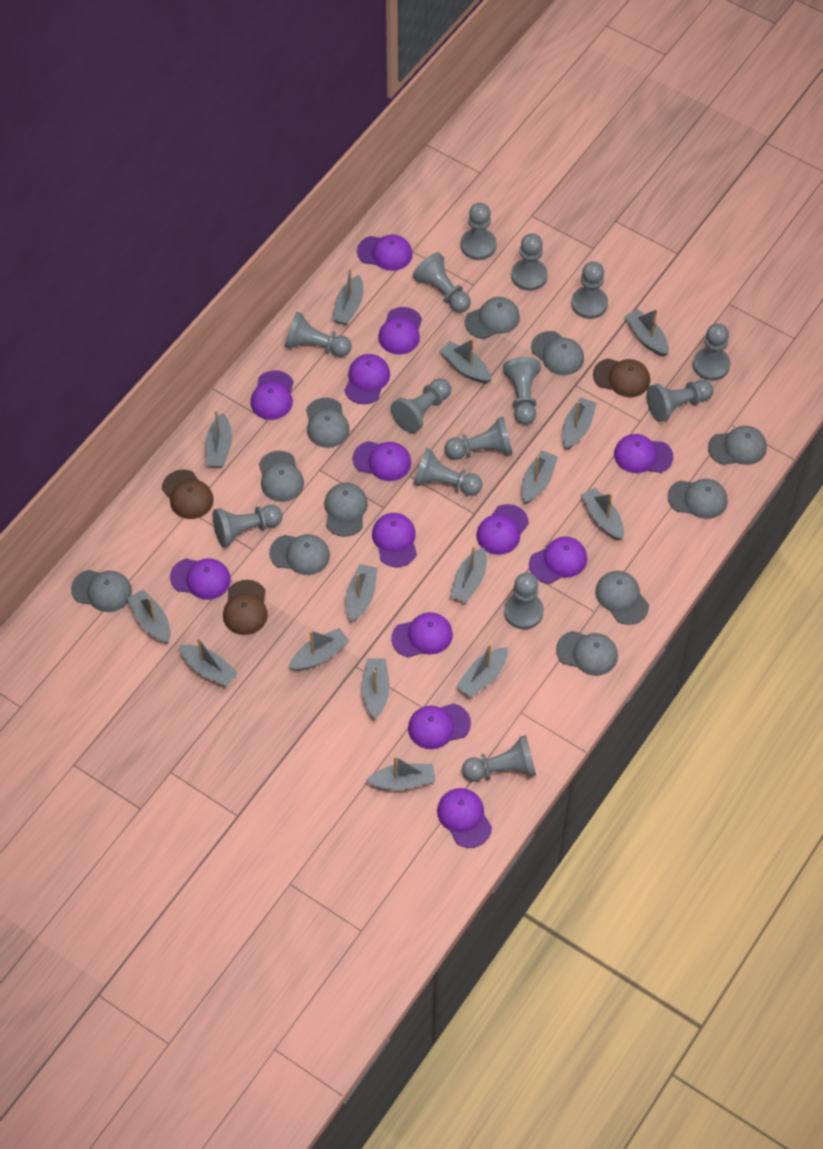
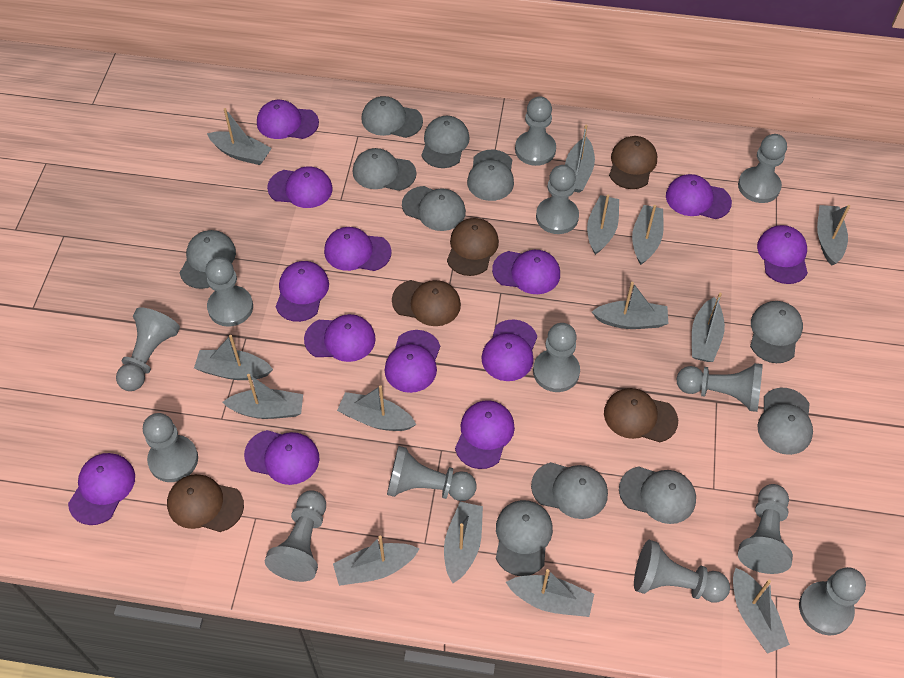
brown cap: 3 -> 5
grey boat: 15 -> 14
grey pawn: 14 -> 13

